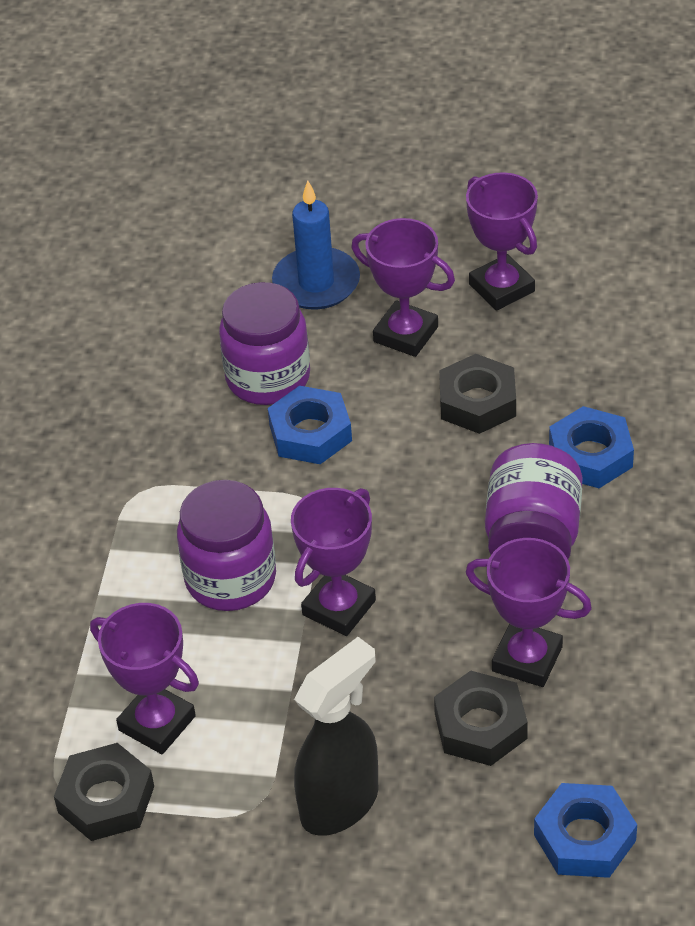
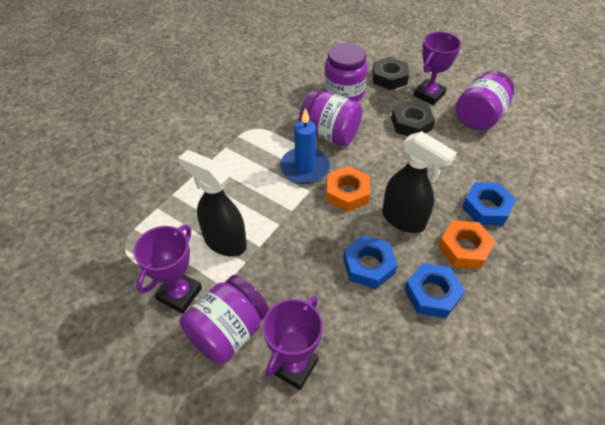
black nut: 3 -> 2
black spray bottle: 1 -> 2
orange nut: 0 -> 2
purple jar: 3 -> 4
purple trophy: 5 -> 3

